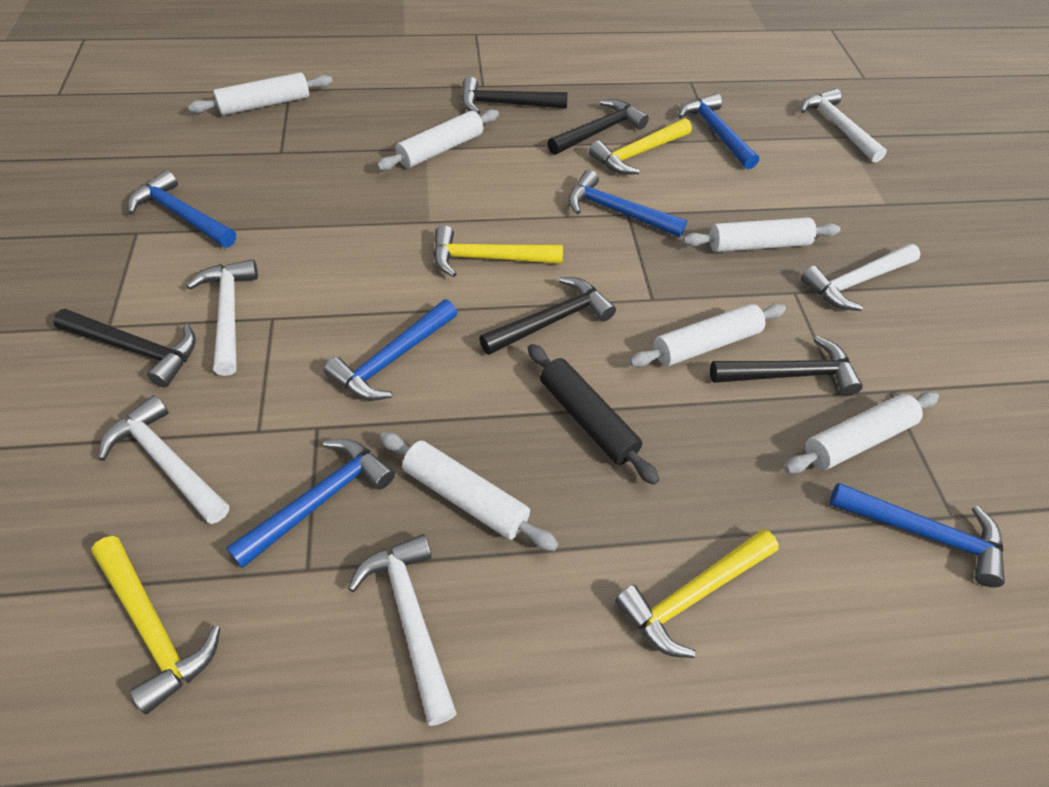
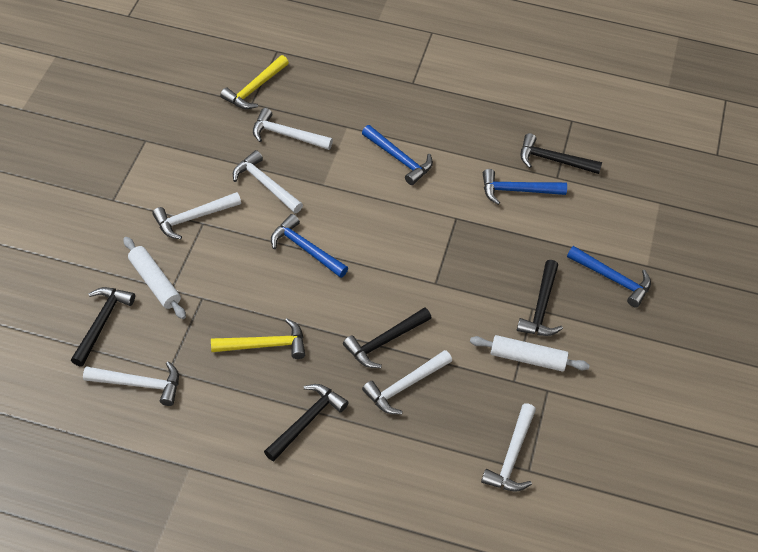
black rolling pin: 1 -> 0
blue hammer: 6 -> 4
white hammer: 5 -> 6
white rolling pin: 6 -> 2
yellow hammer: 4 -> 2

